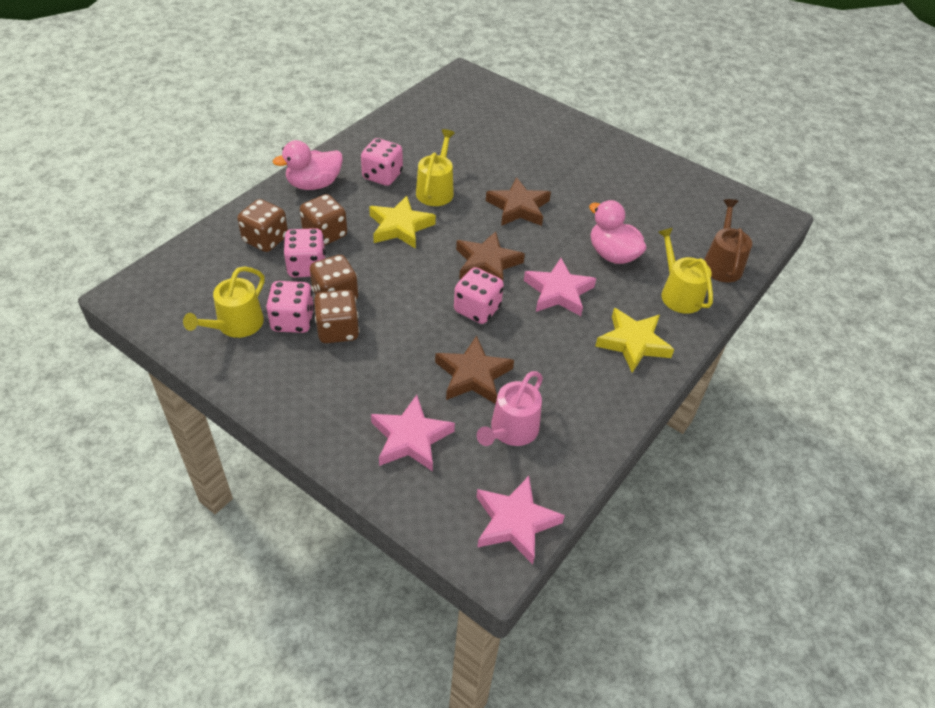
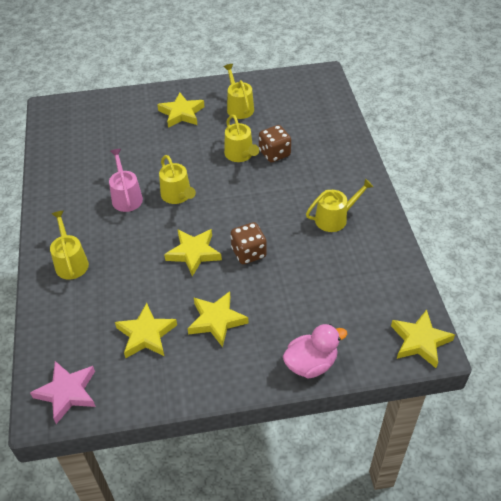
brown dice: 4 -> 2
brown star: 3 -> 0
brown watering can: 1 -> 0
pink dice: 4 -> 0
pink duck: 2 -> 1
pink star: 3 -> 1
yellow star: 2 -> 5
yellow watering can: 3 -> 5

